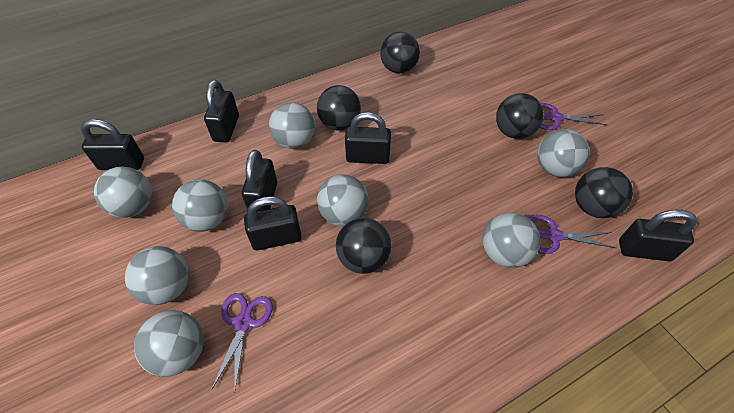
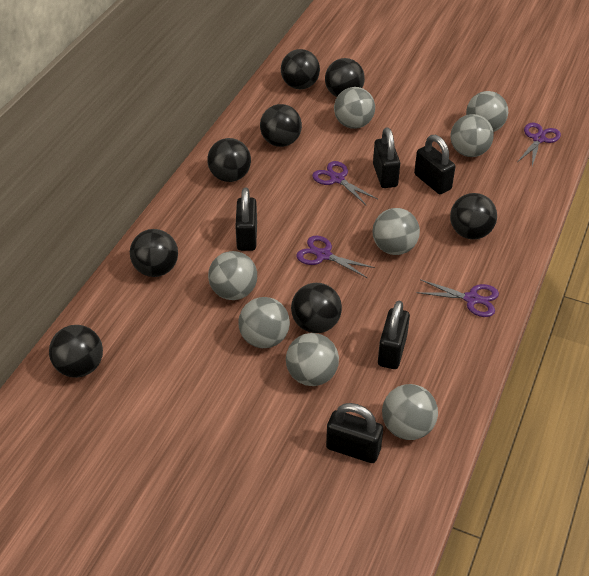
black ball: 5 -> 8
black padlock: 6 -> 5
purple scissors: 3 -> 4

